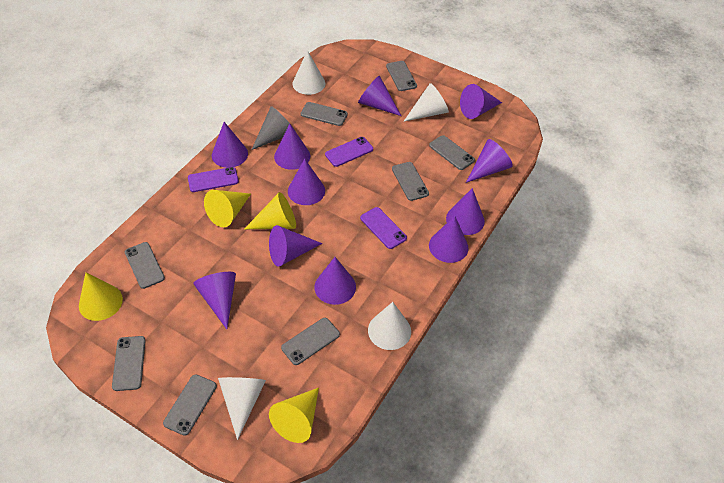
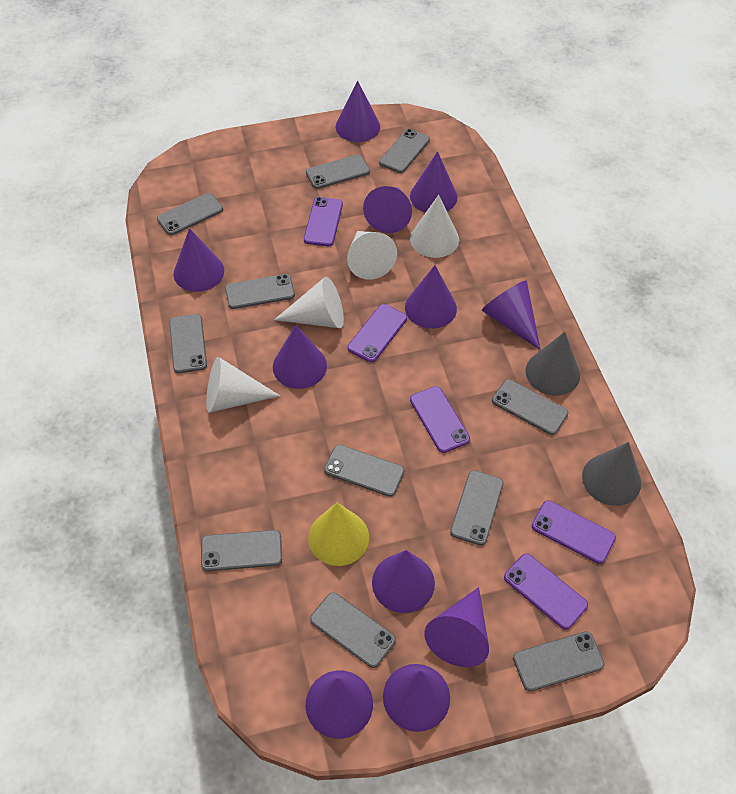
grey cone: 1 -> 2
grey phone: 8 -> 11
purple phone: 3 -> 5
yellow cone: 4 -> 1

